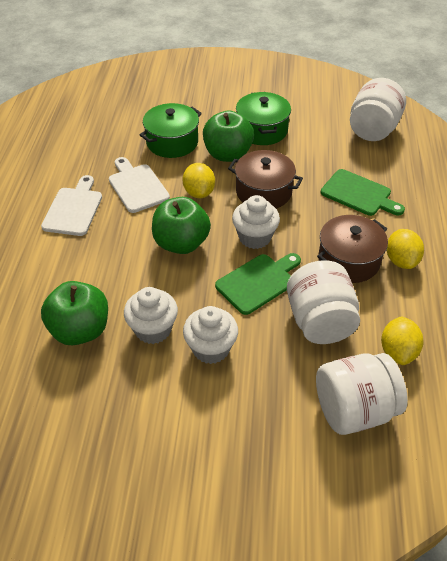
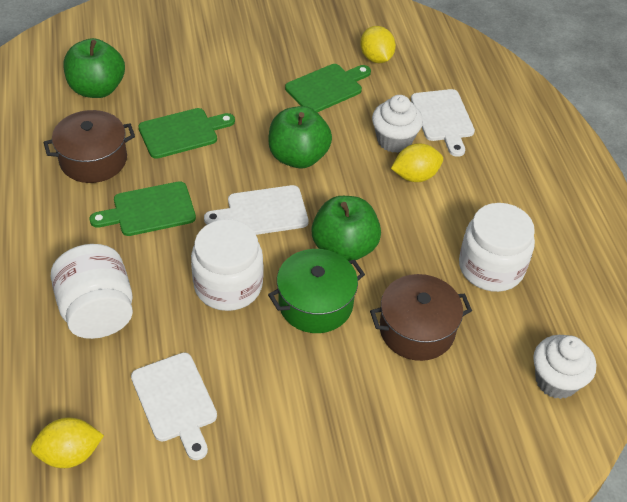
green cutting board: 2 -> 3
green pot: 2 -> 1
white cupcake: 3 -> 2
white cutting board: 2 -> 3

